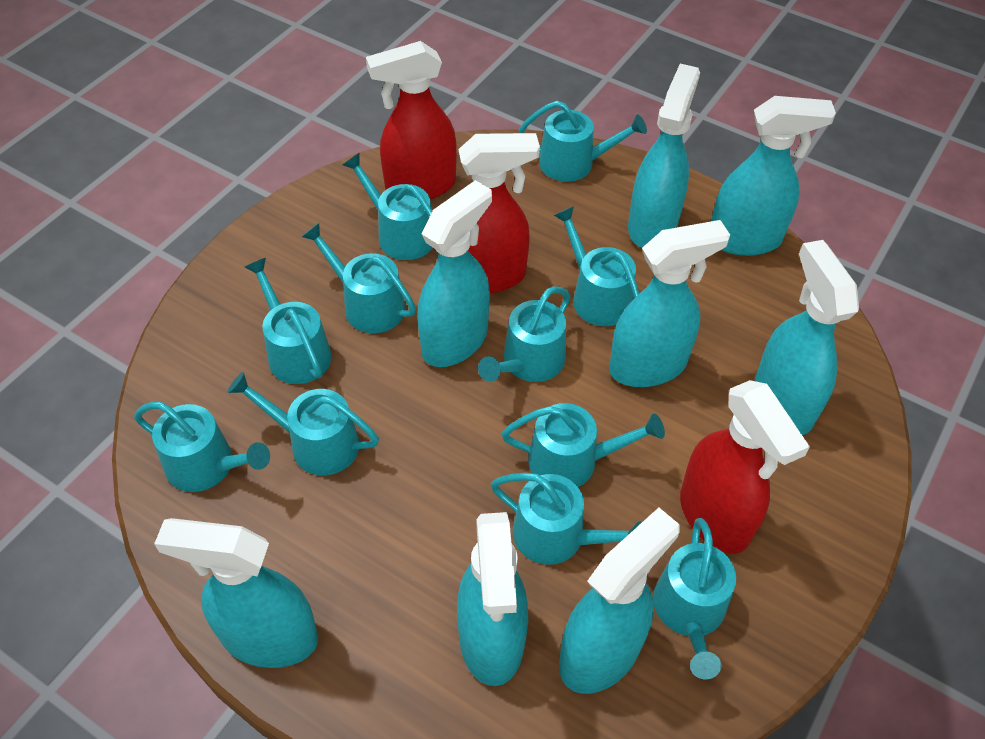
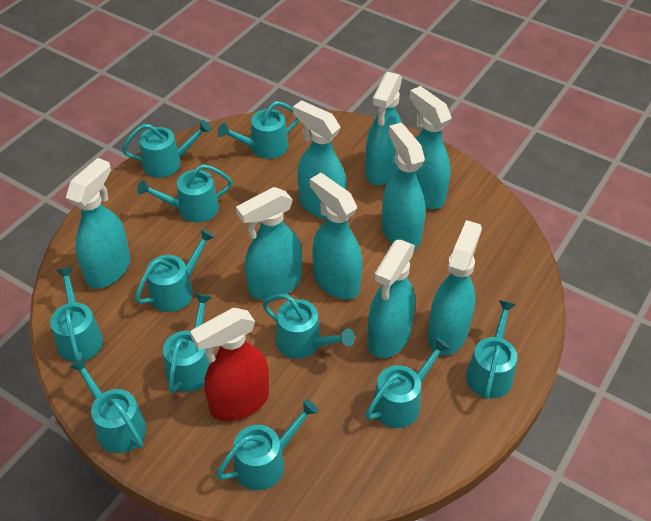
red spray bottle: 3 -> 1
turquoise spray bottle: 8 -> 9

